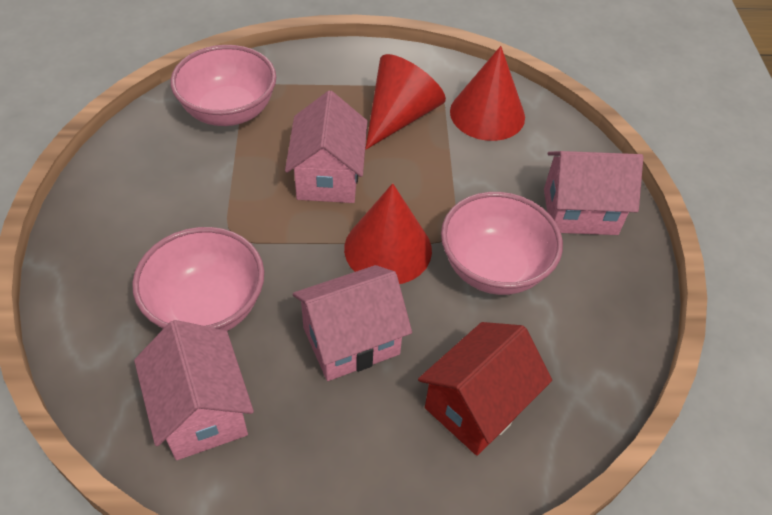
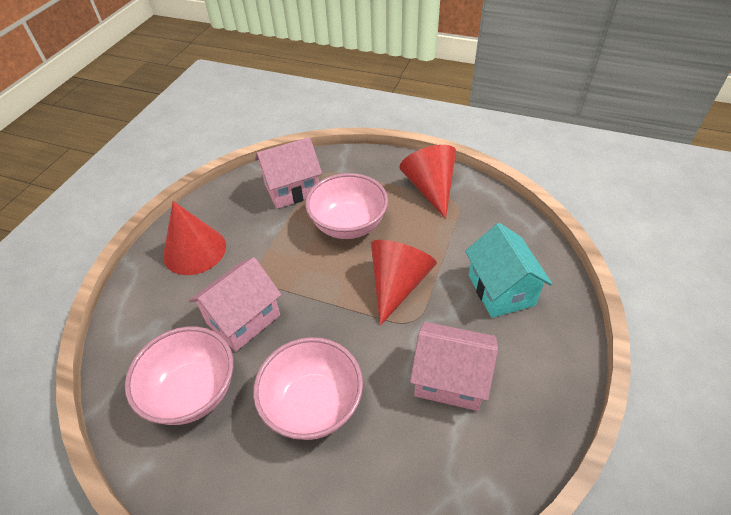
pink house: 4 -> 3
red house: 1 -> 0
turquoise house: 0 -> 1

